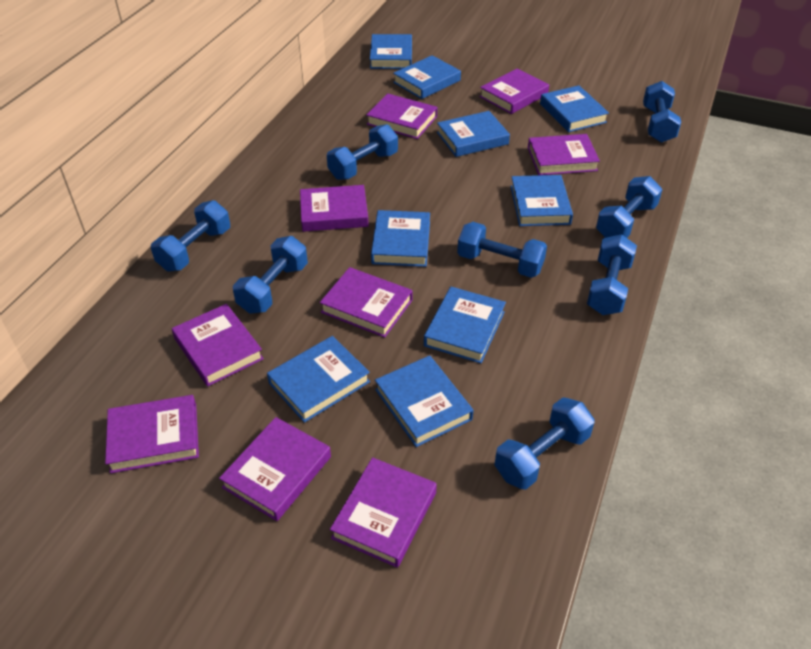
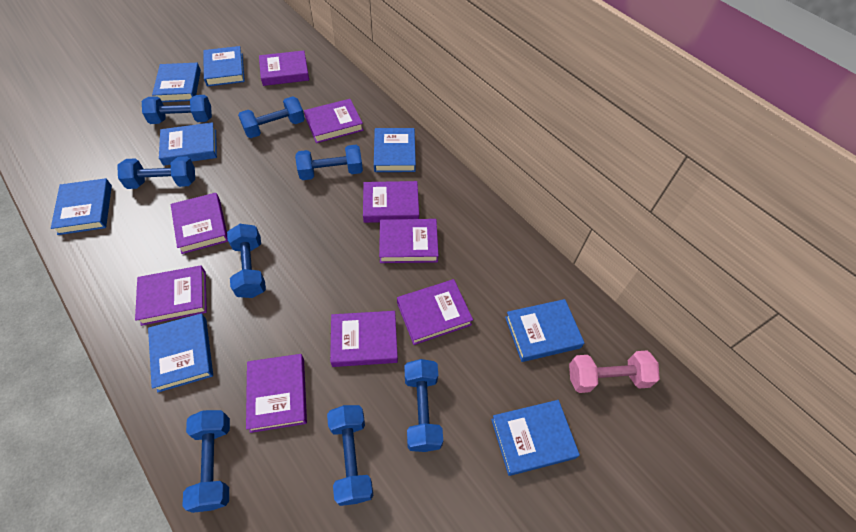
blue book: 9 -> 8
pink dumbbell: 0 -> 1

